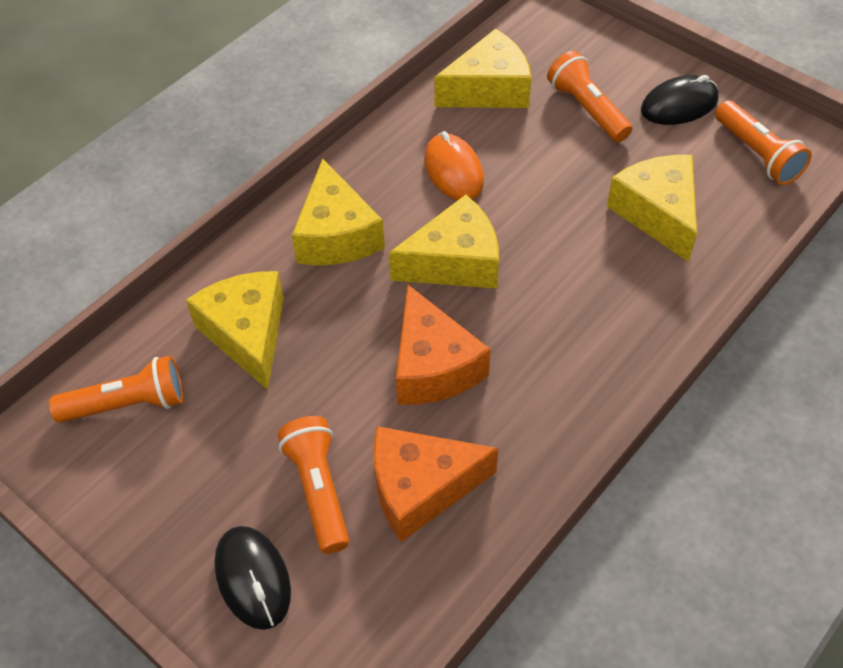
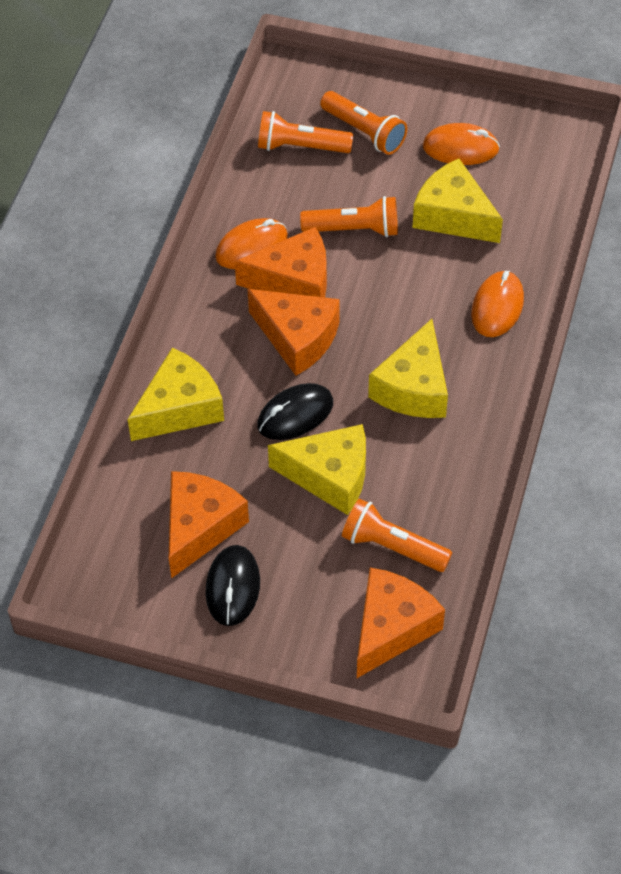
orange cheese: 2 -> 4
orange mouse: 1 -> 3
yellow cheese: 5 -> 4

